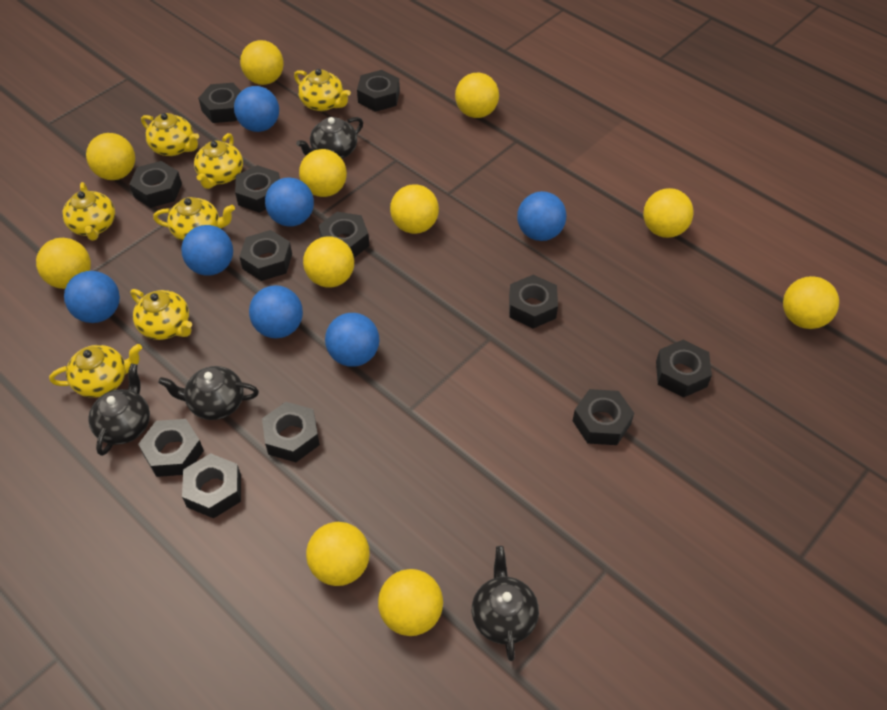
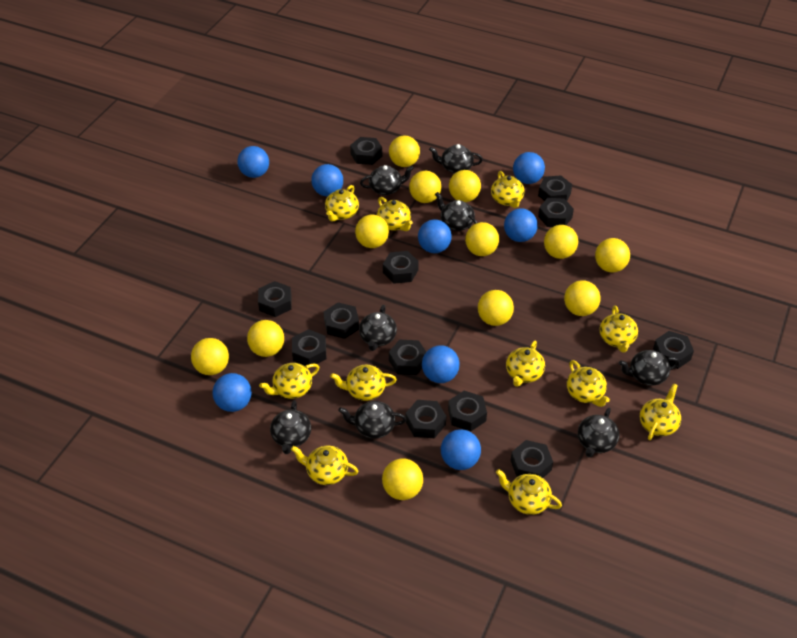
black teapot: 4 -> 8
blue ball: 7 -> 8
yellow ball: 11 -> 12
yellow teapot: 7 -> 11

